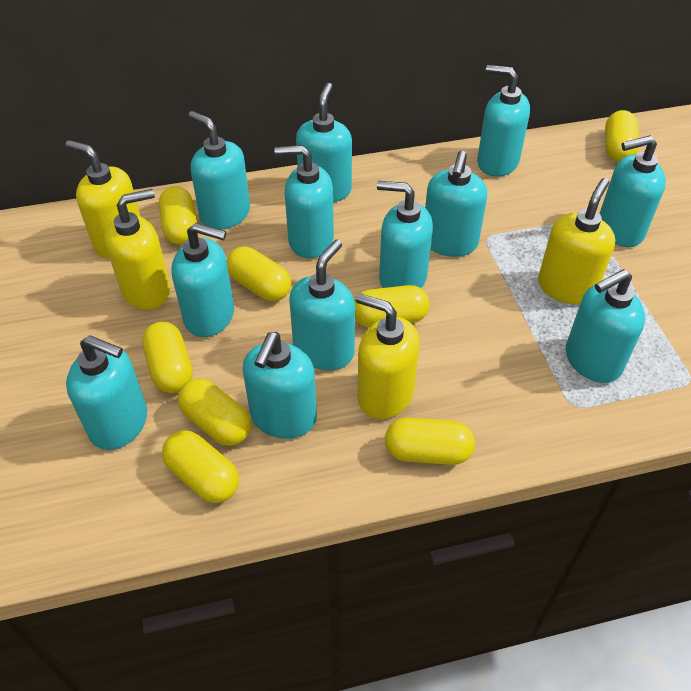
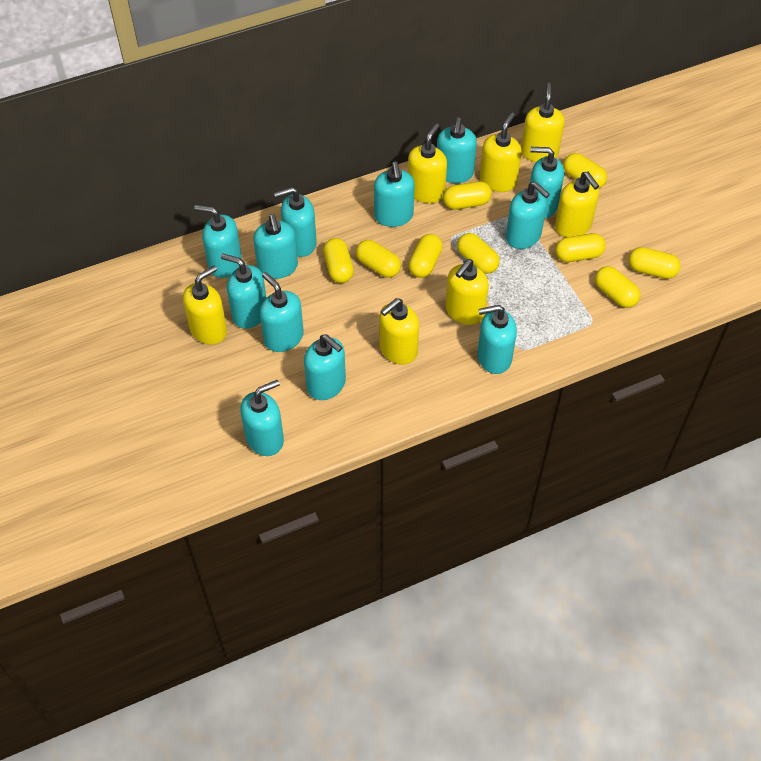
yellow capsule: 8 -> 9
yellow soap dispenser: 4 -> 7

